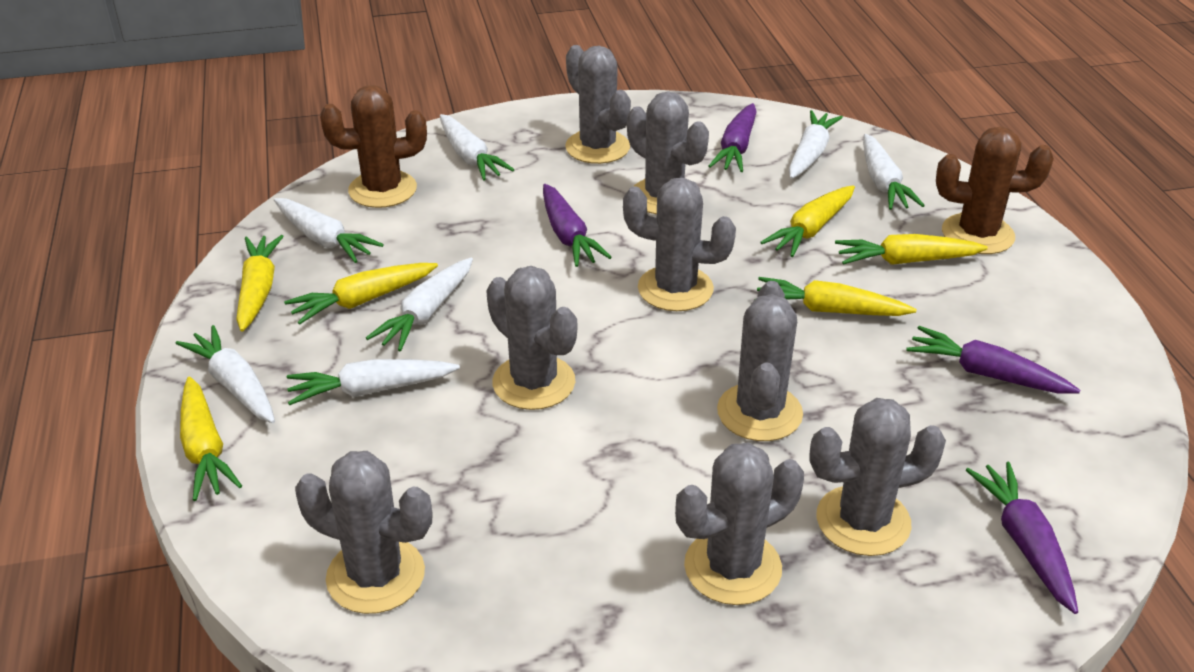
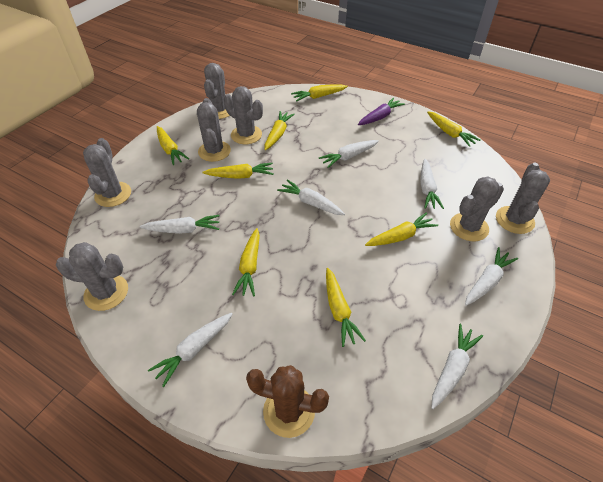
brown cactus: 2 -> 1
grey cactus: 8 -> 7
purple carrot: 4 -> 1
yellow carrot: 6 -> 8

